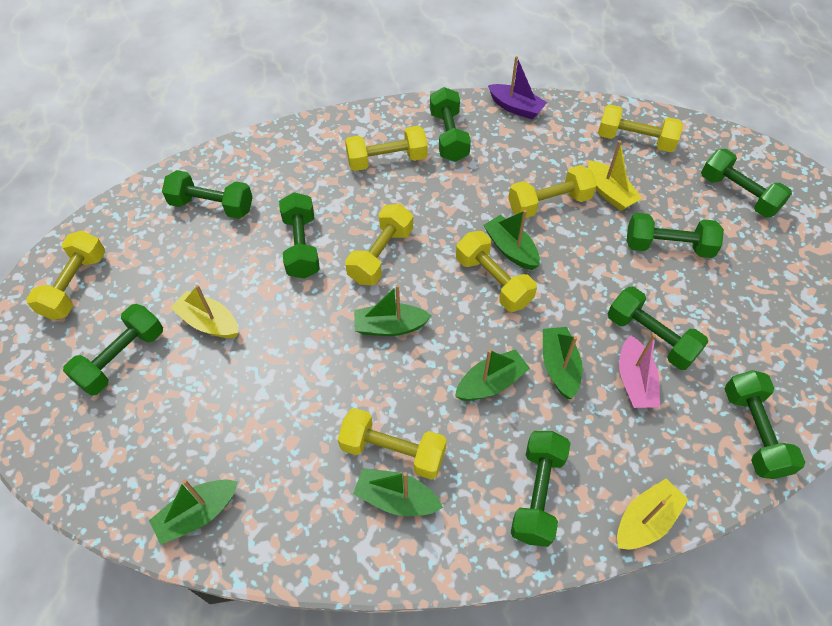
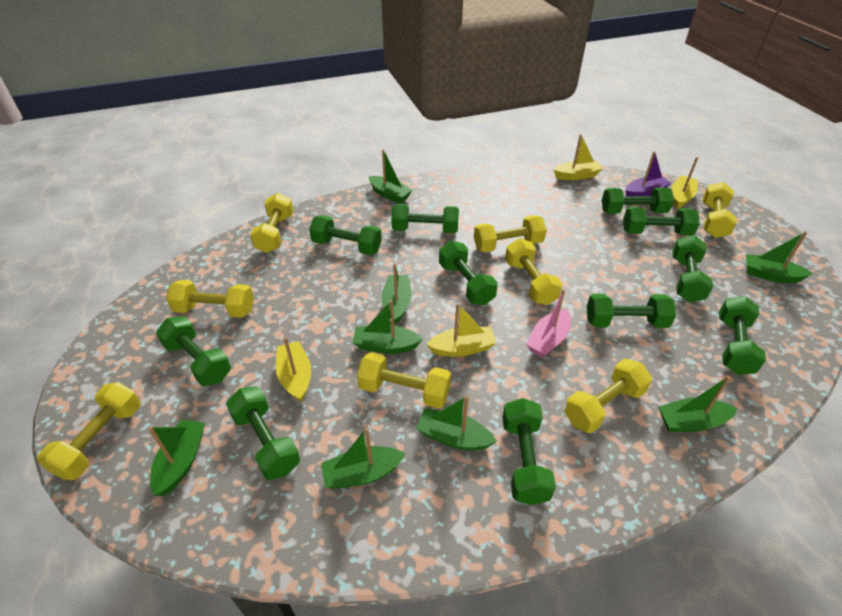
green boat: 6 -> 8
green dumbbell: 9 -> 11
yellow boat: 3 -> 4
yellow dumbbell: 7 -> 8

